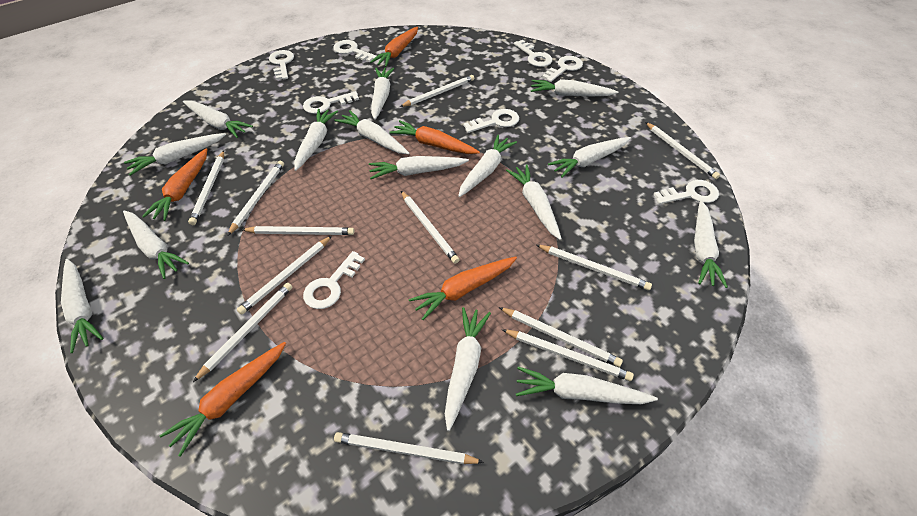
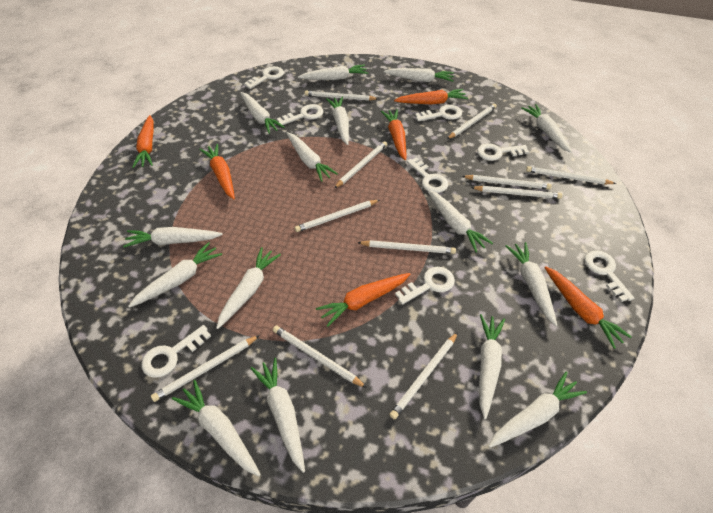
orange carrot: 5 -> 6
white pencil: 12 -> 11

